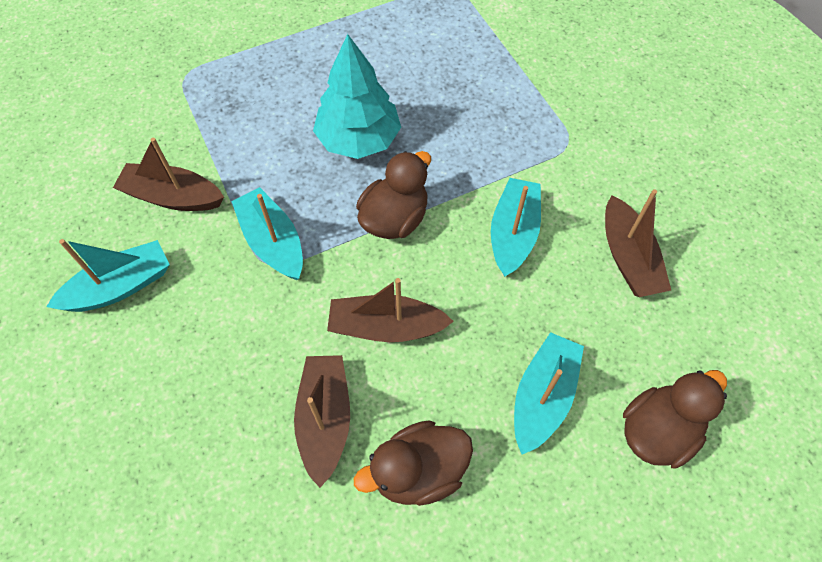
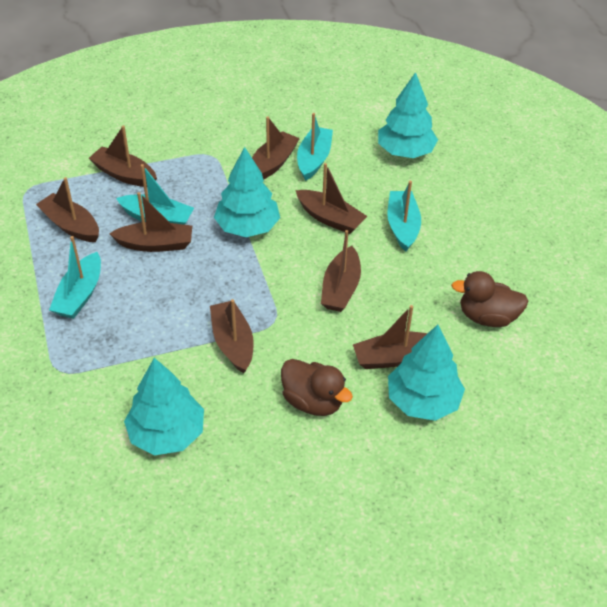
brown boat: 4 -> 8
brown duck: 3 -> 2
turquoise tree: 1 -> 4

